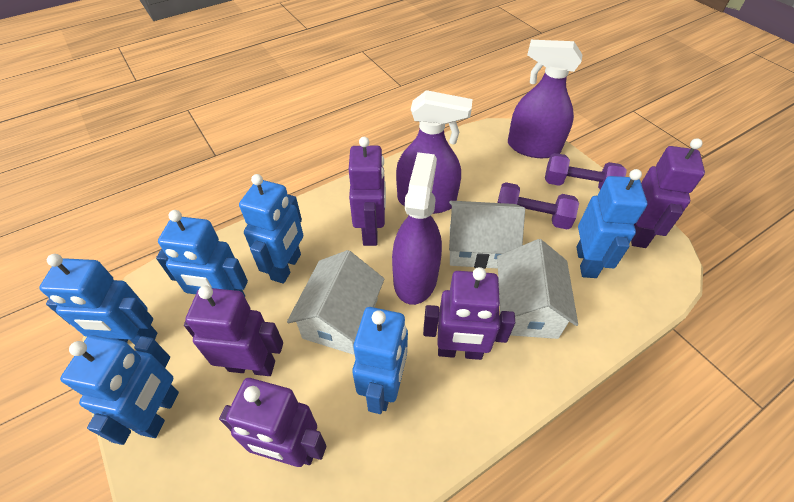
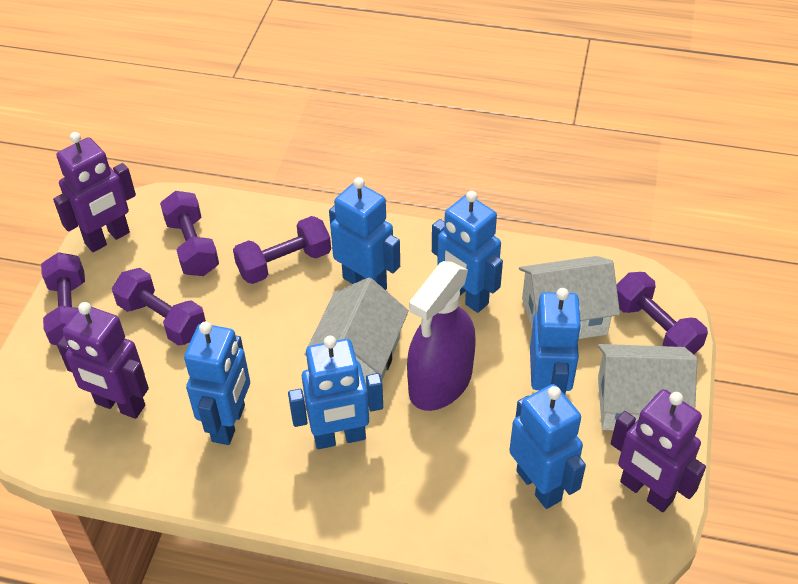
purple dumbbell: 2 -> 5
purple robot: 5 -> 3
purple spray bottle: 3 -> 1

